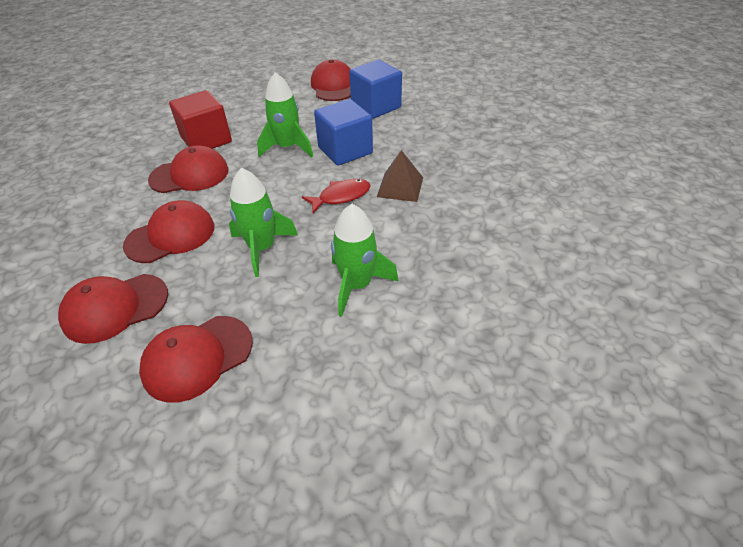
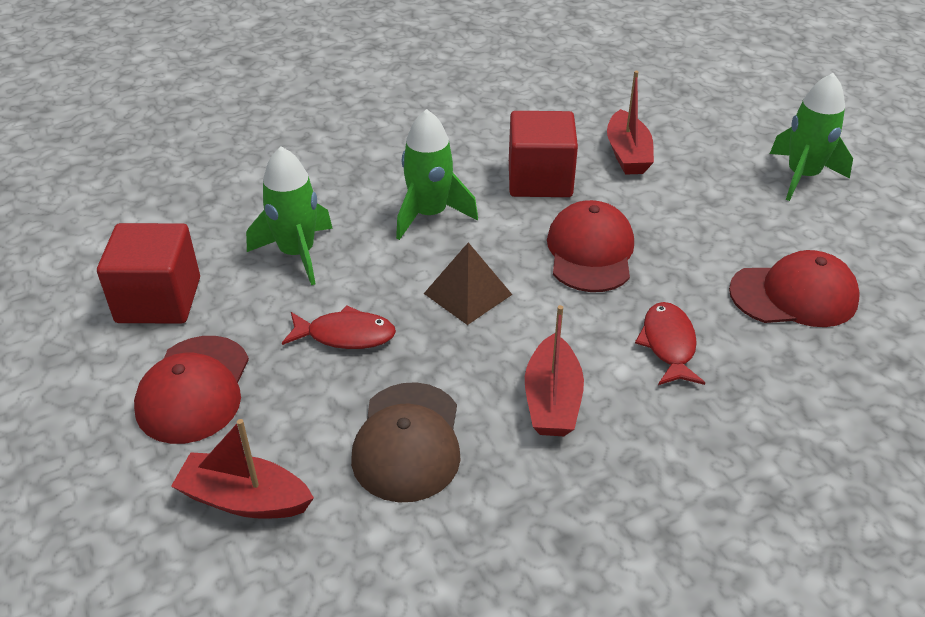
blue cube: 2 -> 0
brown cap: 0 -> 1
red boat: 0 -> 3
red cap: 5 -> 3
red cube: 1 -> 2
red fish: 1 -> 2

